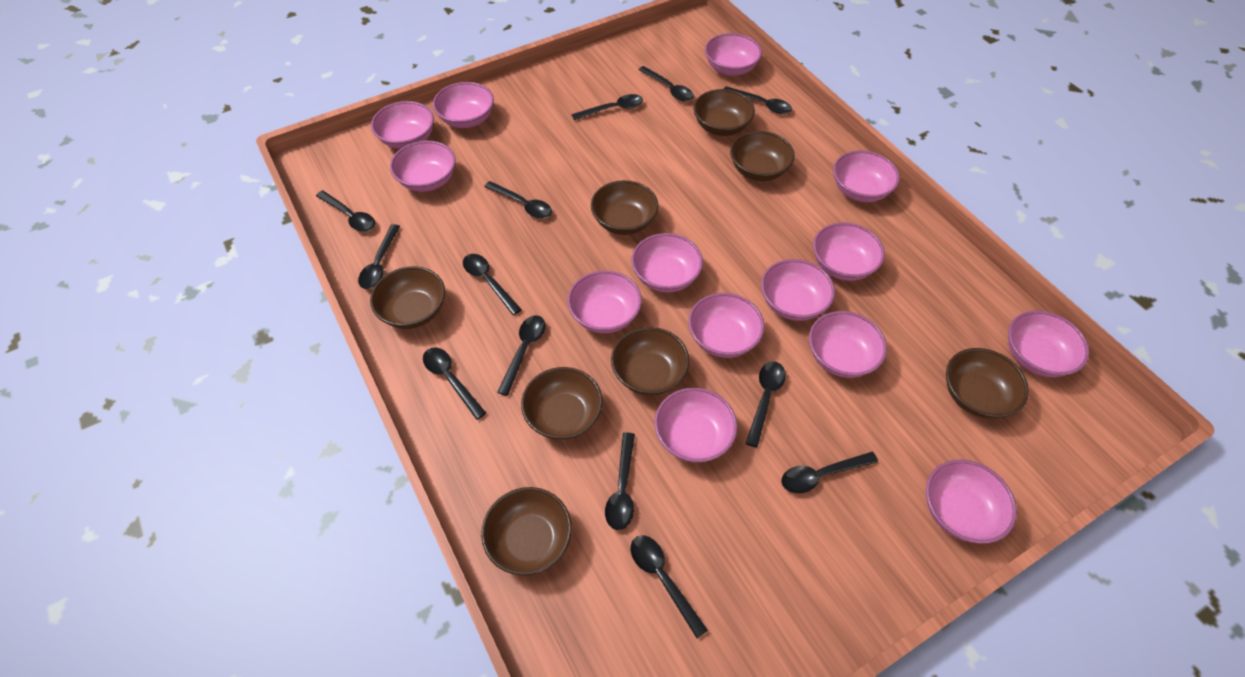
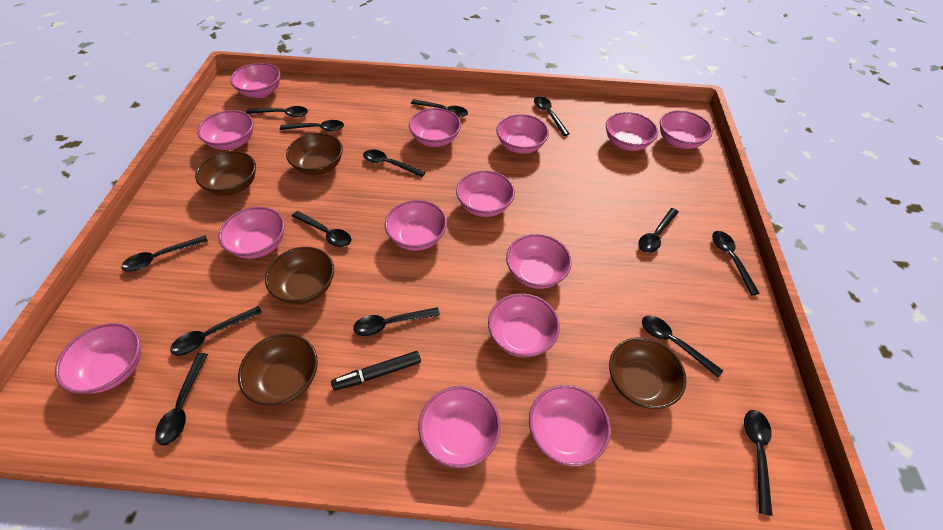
black marker: 0 -> 1
black spoon: 13 -> 14
brown bowl: 8 -> 5

